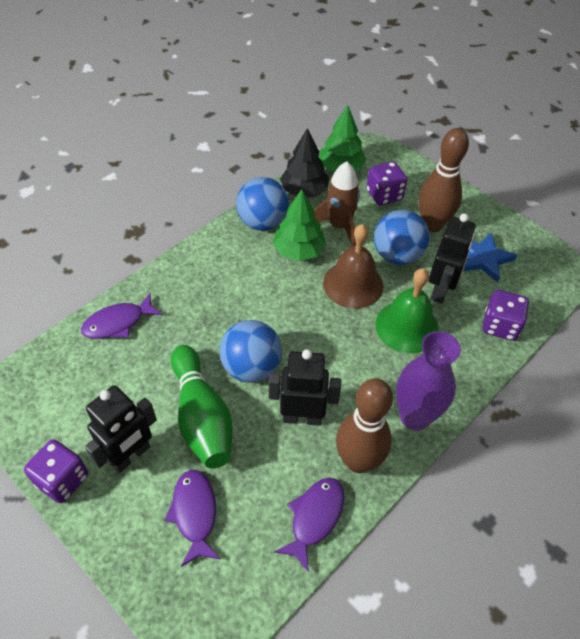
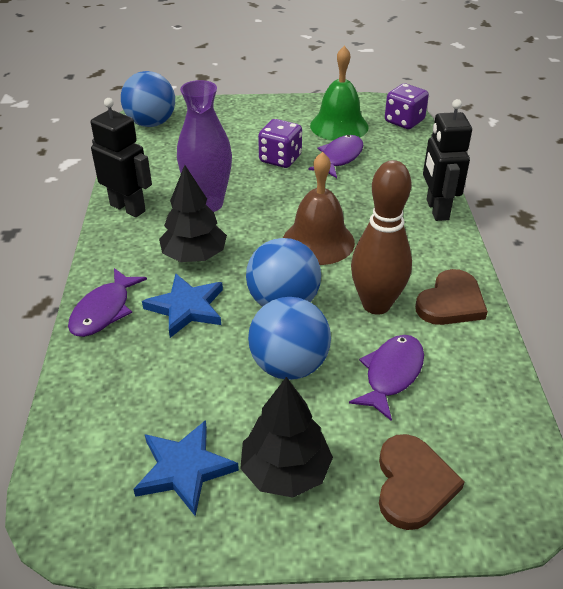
black robot: 3 -> 2
black tree: 1 -> 2
blue star: 1 -> 2
brown bowling pin: 2 -> 1
brown heart: 0 -> 2
brown rocket: 1 -> 0
green bowling pin: 1 -> 0
green tree: 2 -> 0
purple dice: 3 -> 2

